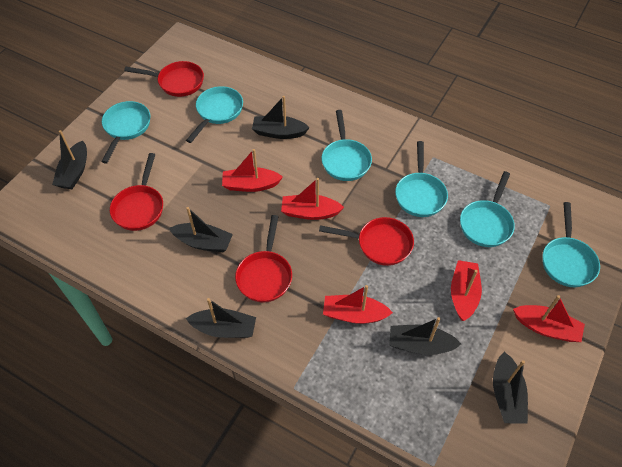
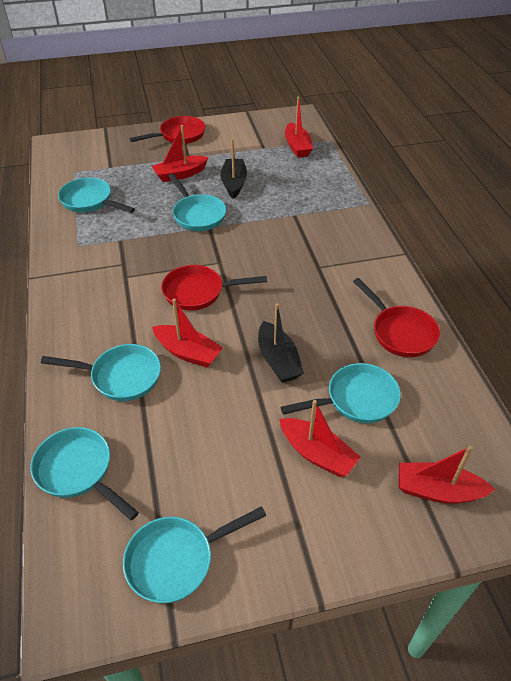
black boat: 6 -> 2
red pan: 4 -> 3

